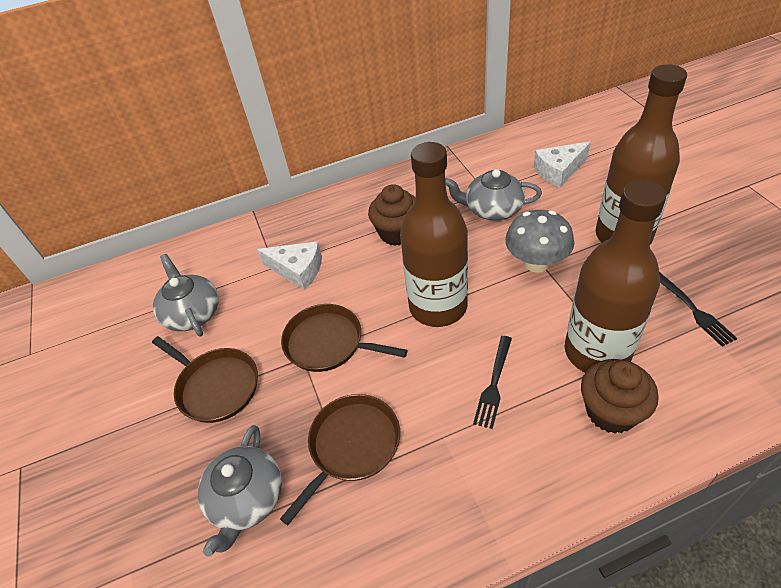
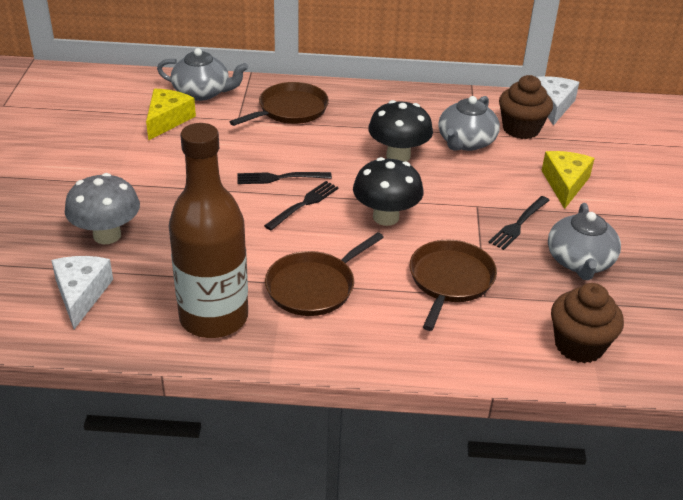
black fork: 2 -> 3
black mushroom: 0 -> 2
brown bottle: 3 -> 1
yellow cheese: 0 -> 2

